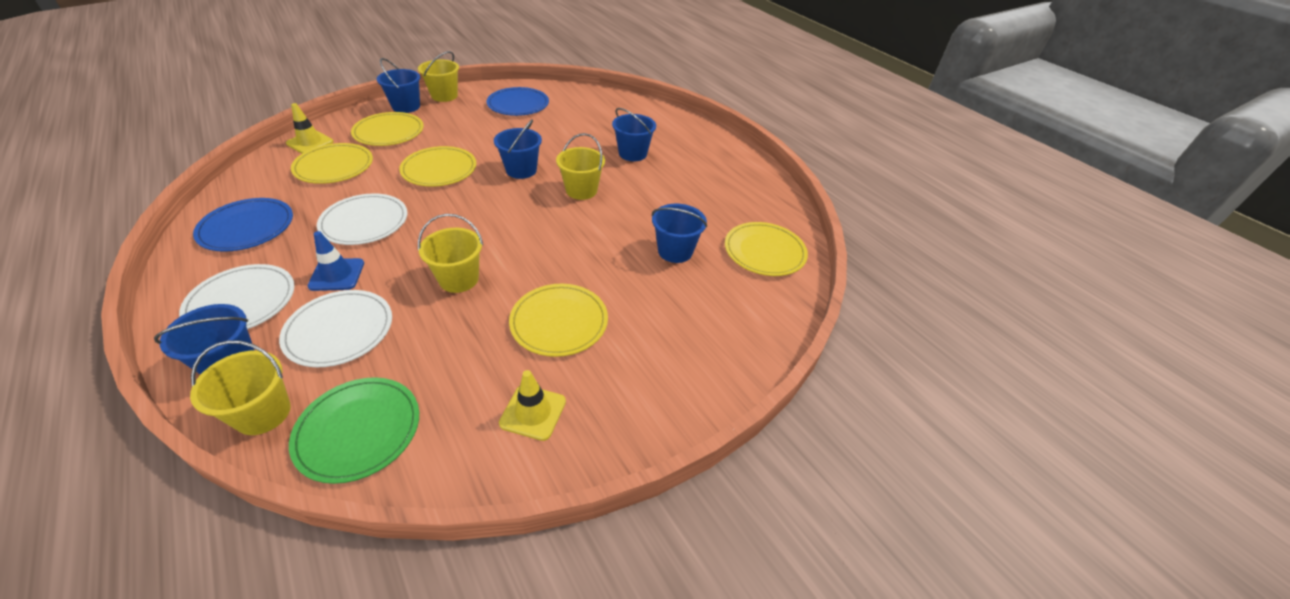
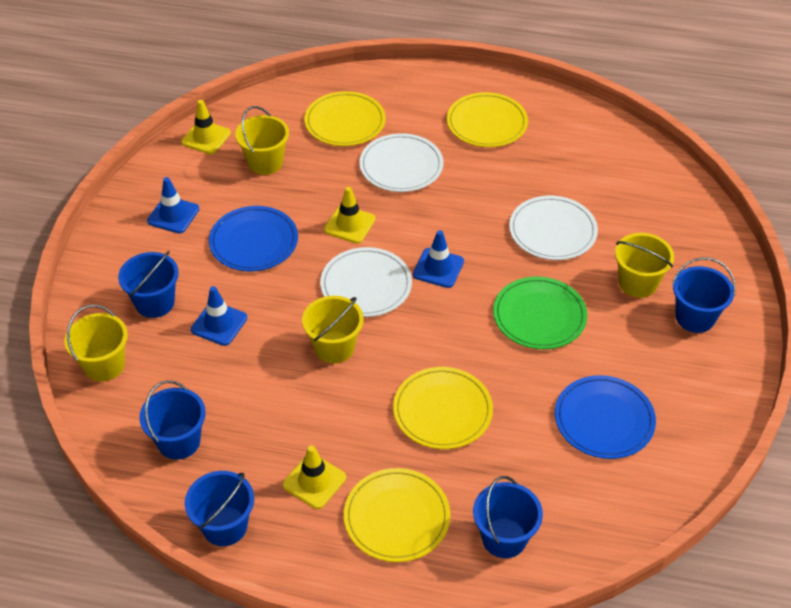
blue traffic cone: 1 -> 3
yellow plate: 5 -> 4
yellow traffic cone: 2 -> 3

